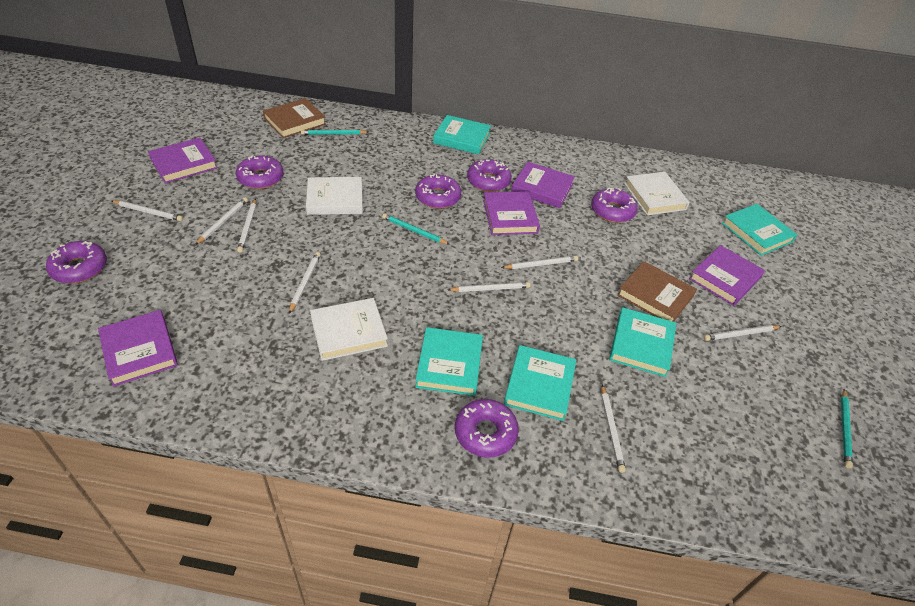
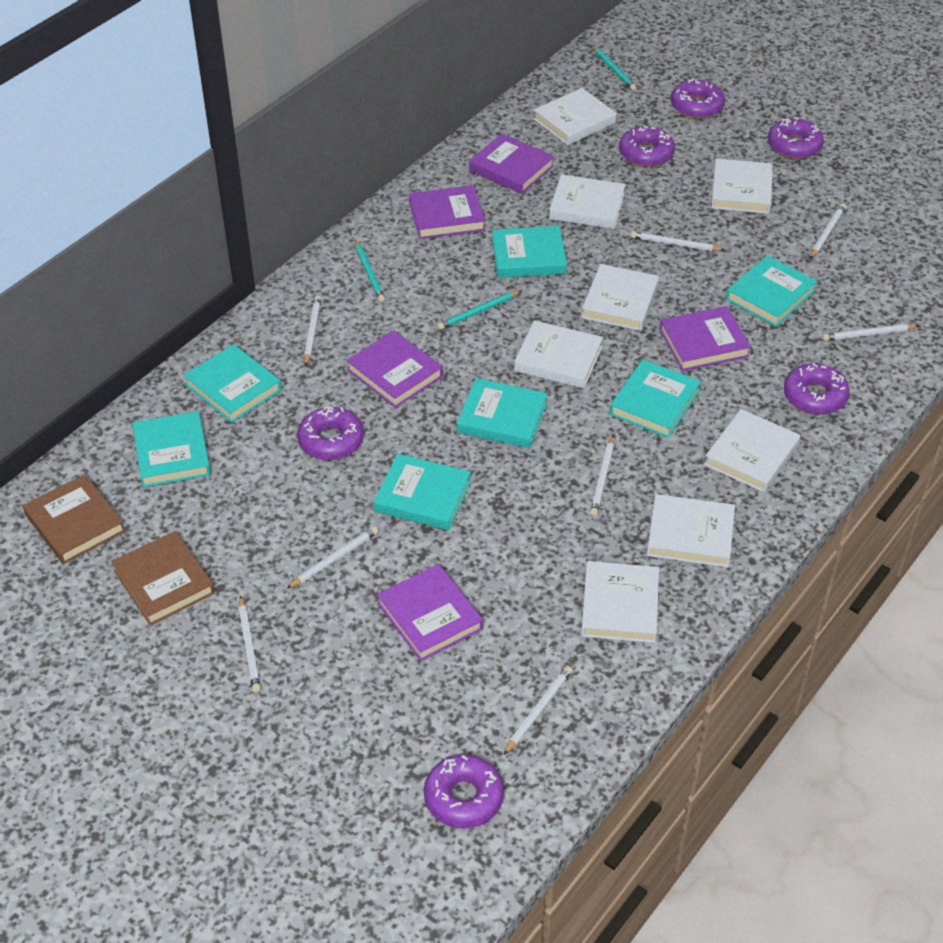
turquoise book: 5 -> 7
white book: 3 -> 8

